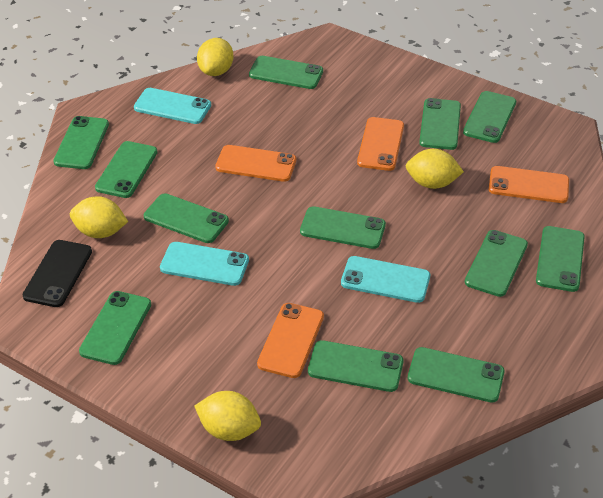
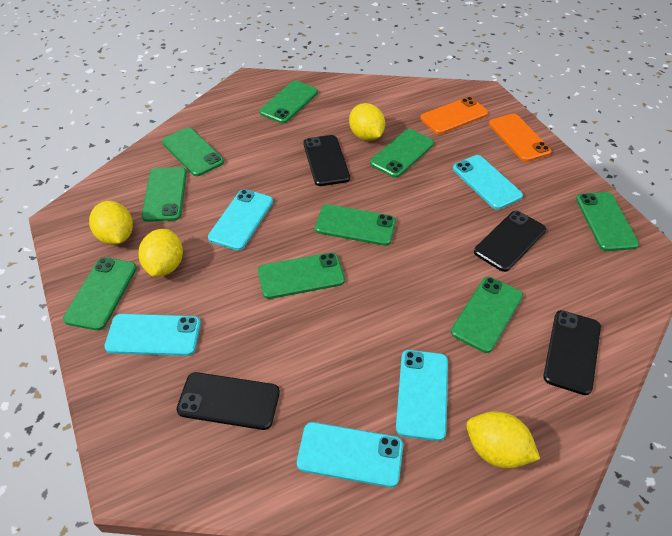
black phone: 1 -> 4
green phone: 12 -> 9
orange phone: 4 -> 2
turquoise phone: 3 -> 5

